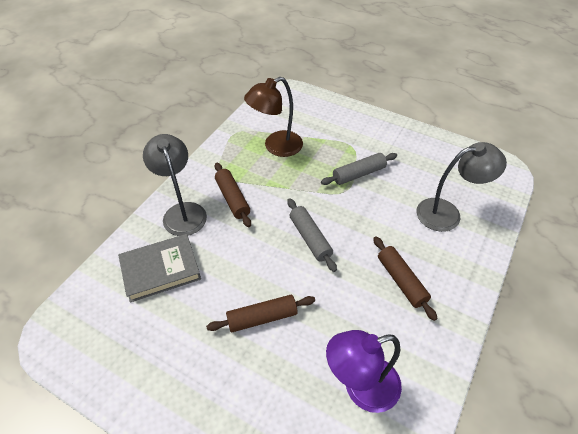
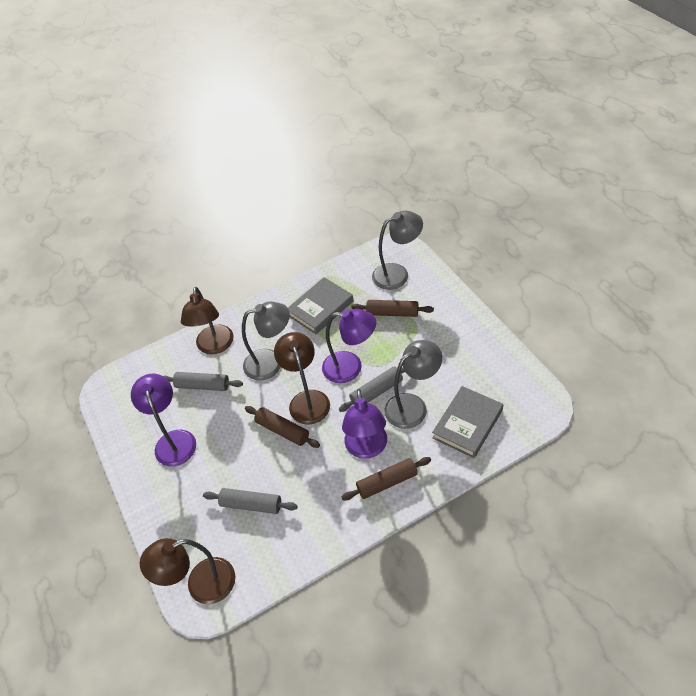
brown lamp: 1 -> 3
grey book: 1 -> 2
grey lamp: 2 -> 3
grey rolling pin: 2 -> 3
purple lamp: 1 -> 3

